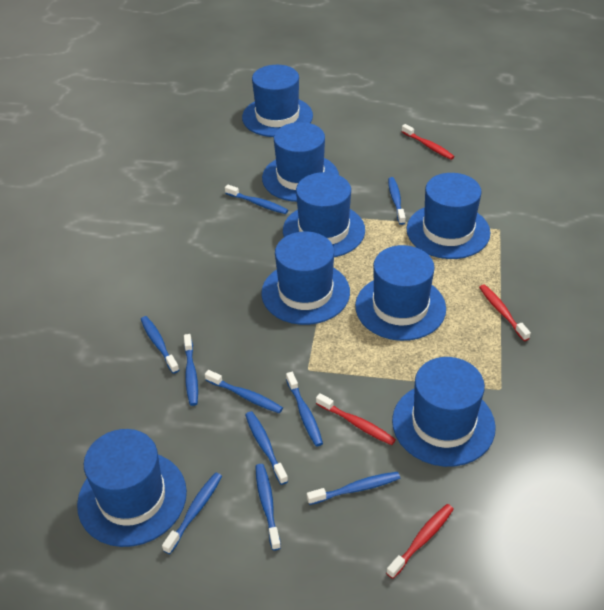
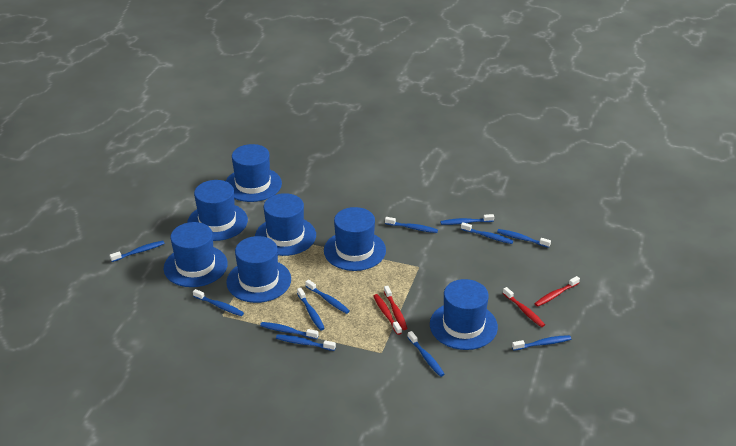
blue hat: 8 -> 7
blue toothbrush: 10 -> 12

